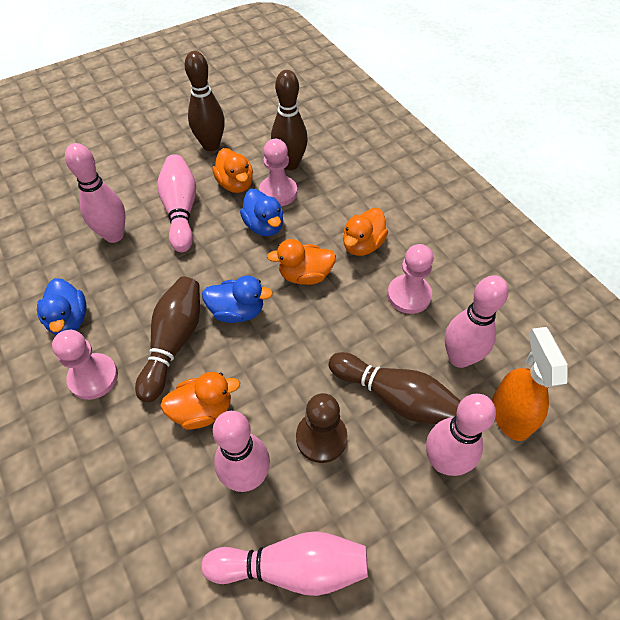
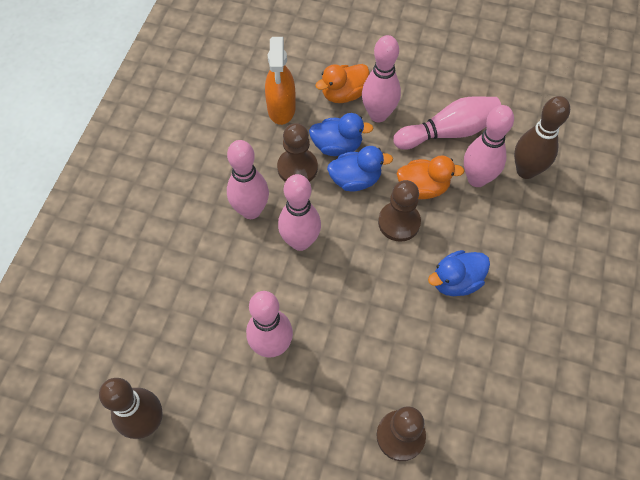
brown bowling pin: 4 -> 2
brown pawn: 1 -> 3
orange duck: 4 -> 2
pink pawn: 3 -> 0

